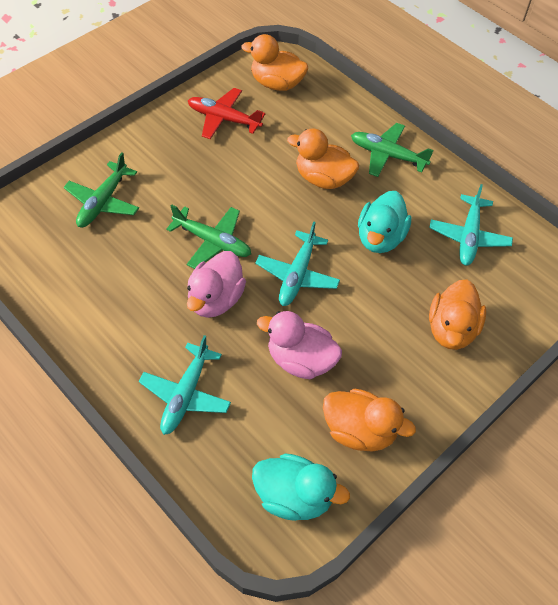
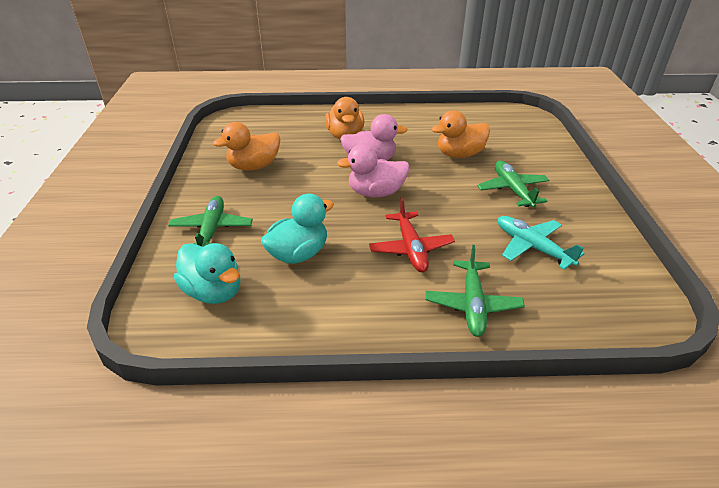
orange duck: 4 -> 3
turquoise plane: 3 -> 1

